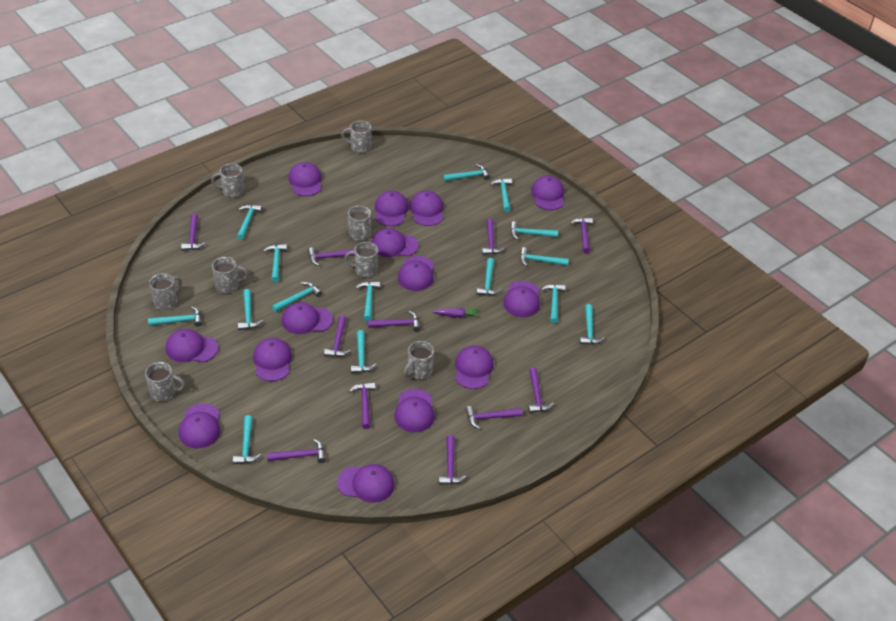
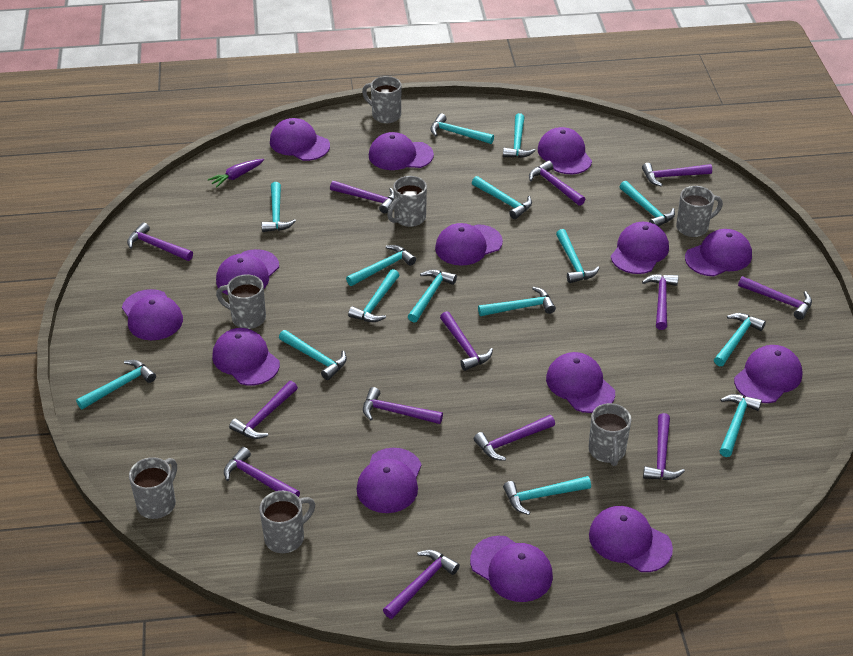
grey mug: 8 -> 7
purple hammer: 11 -> 13

